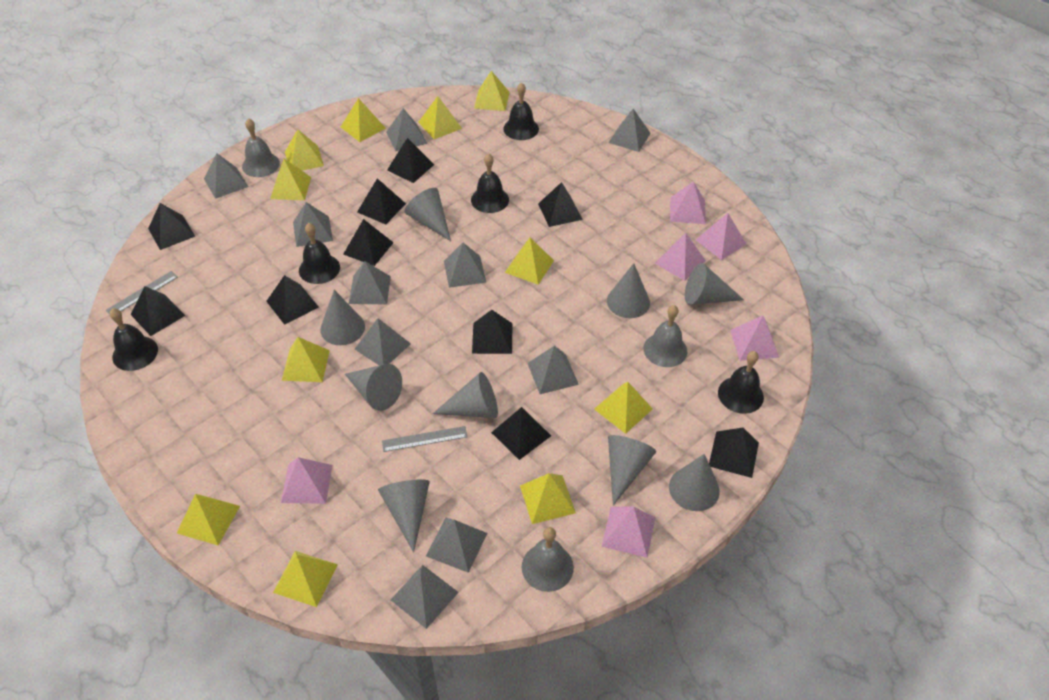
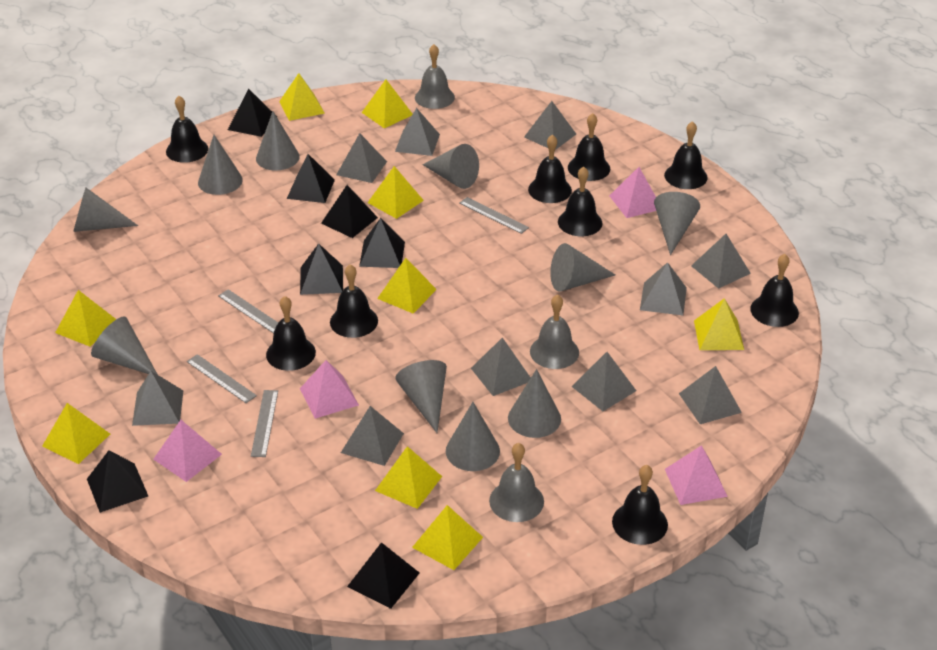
black bell: 5 -> 9
black pyramid: 10 -> 7
grey cone: 9 -> 10
grey ruler: 2 -> 4
pink pyramid: 6 -> 4
yellow pyramid: 11 -> 9

